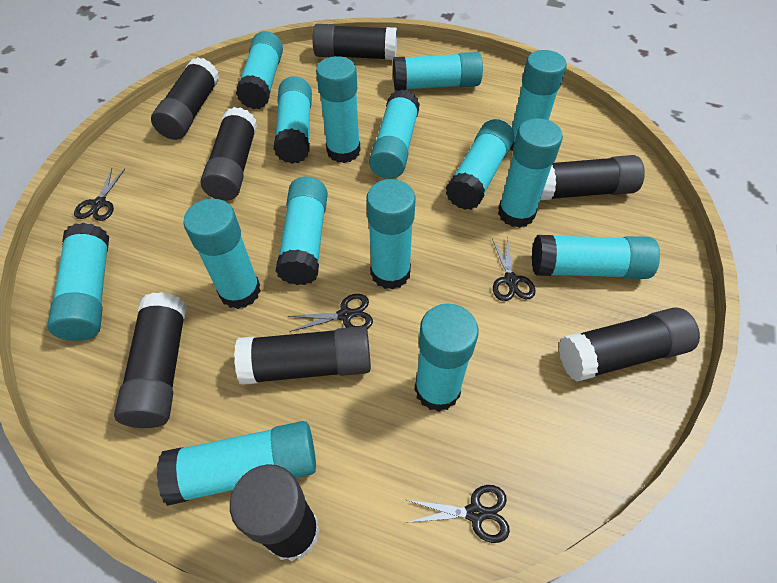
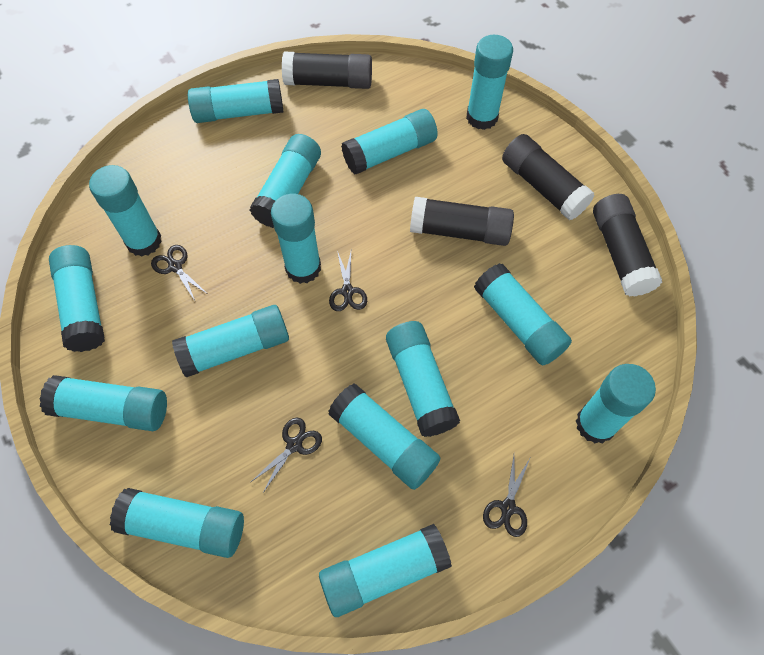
black glue stick: 8 -> 4

